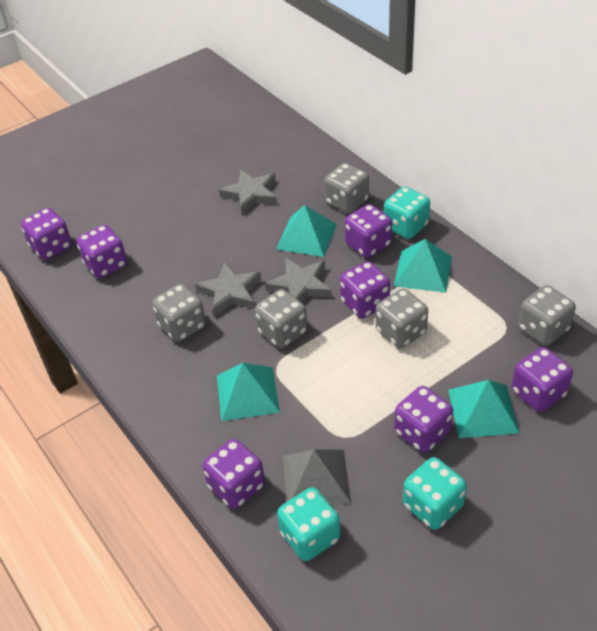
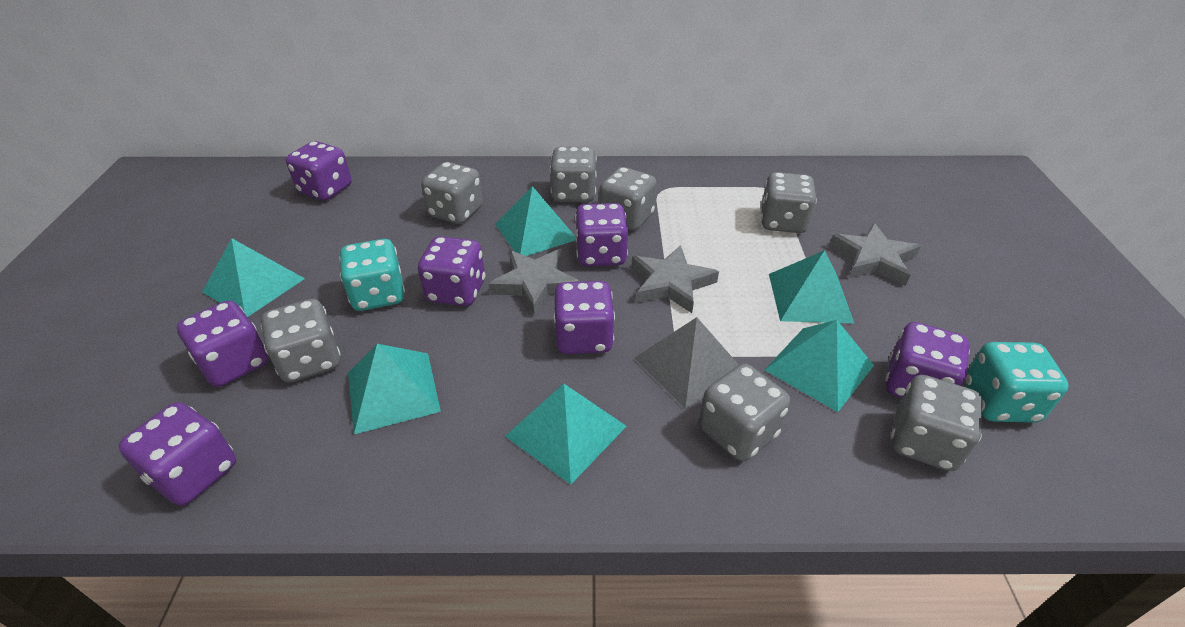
grey dice: 5 -> 7
turquoise dice: 3 -> 2
turquoise pyramid: 4 -> 6

